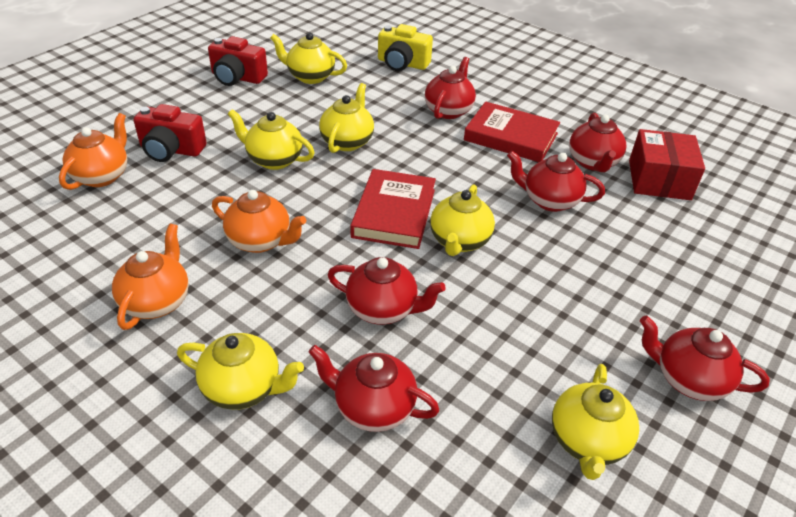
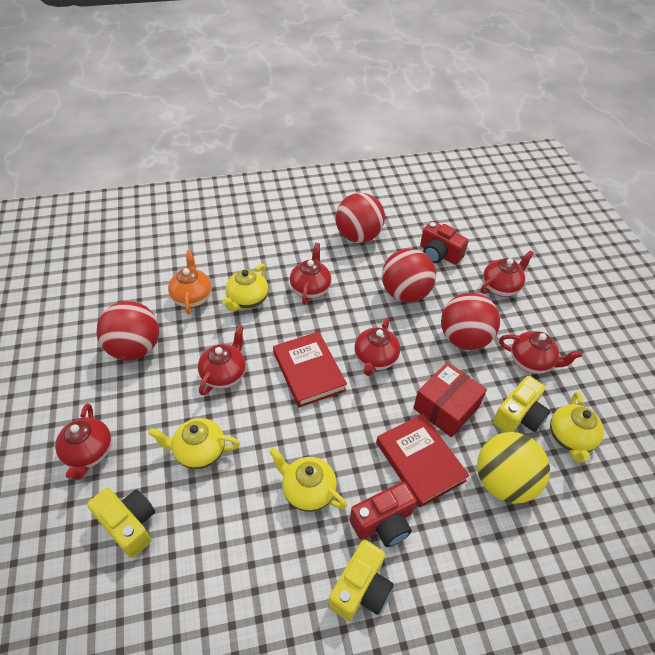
orange teapot: 3 -> 1
red ball: 0 -> 4
yellow ball: 0 -> 1
yellow camera: 1 -> 3
yellow teapot: 6 -> 4

